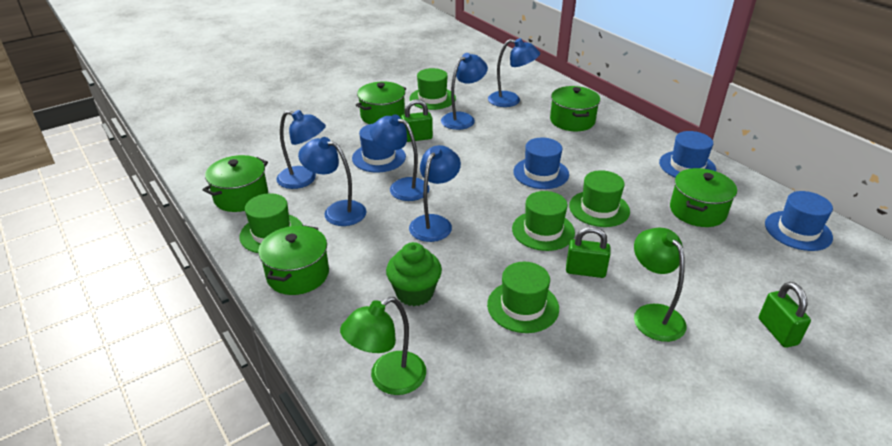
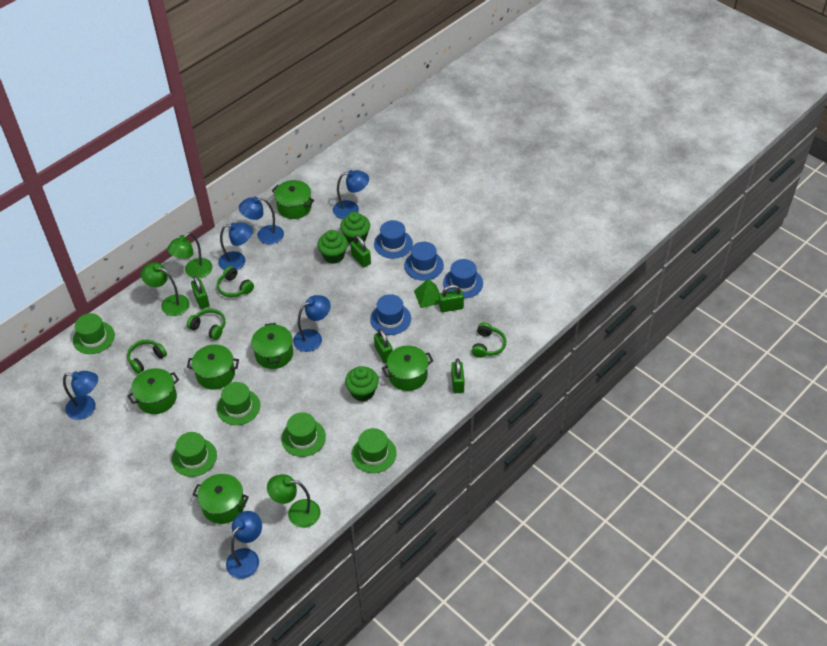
green cupcake: 1 -> 3
green headphones: 0 -> 4
green lamp: 2 -> 3
green padlock: 3 -> 5
green pot: 5 -> 6
green pyramid: 0 -> 1

